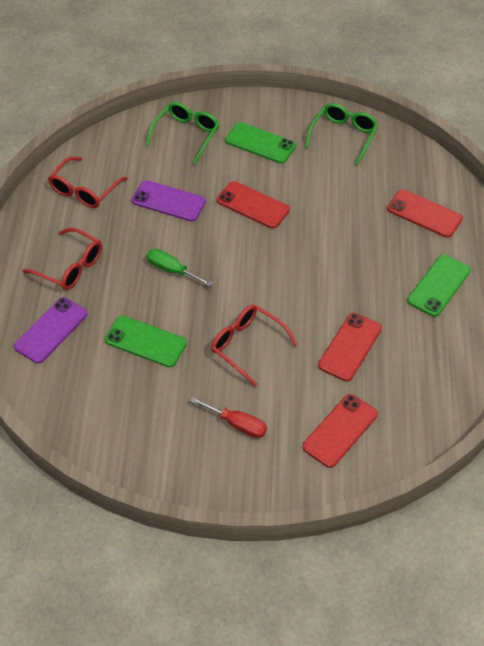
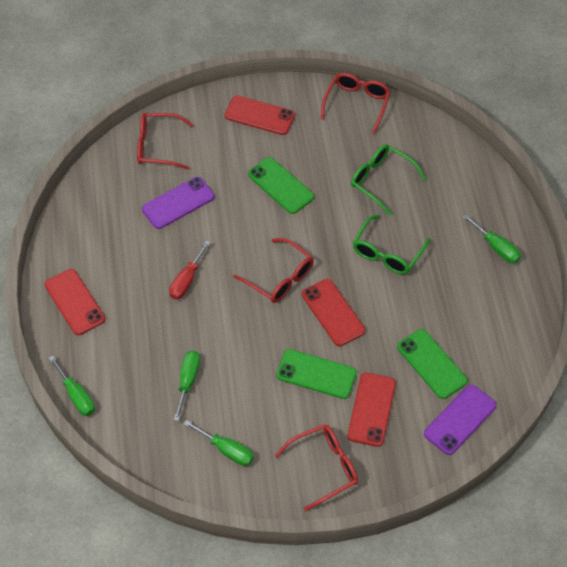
green screwdriver: 1 -> 4
red glasses: 3 -> 4

